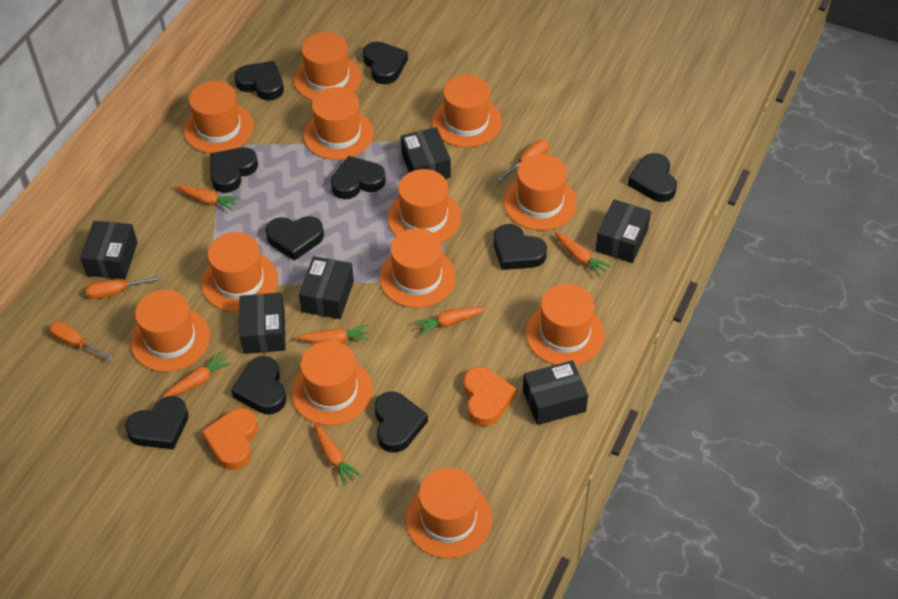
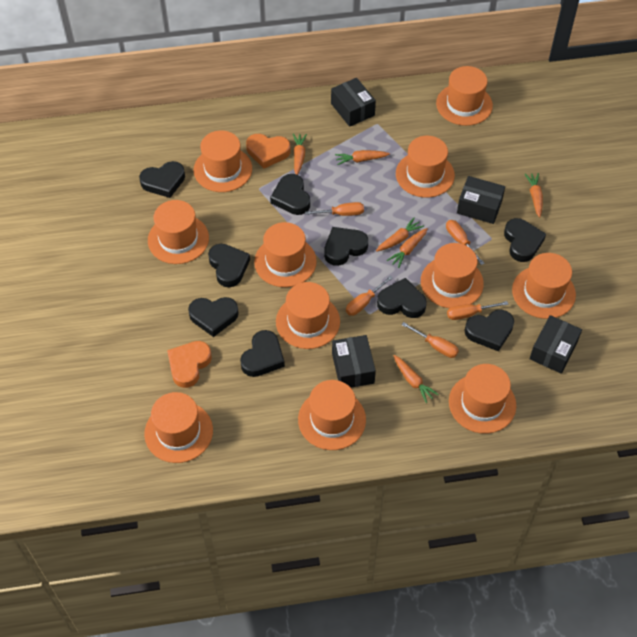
black box: 6 -> 4
black heart: 10 -> 9
orange hat: 12 -> 11
orange screwdriver: 3 -> 5

